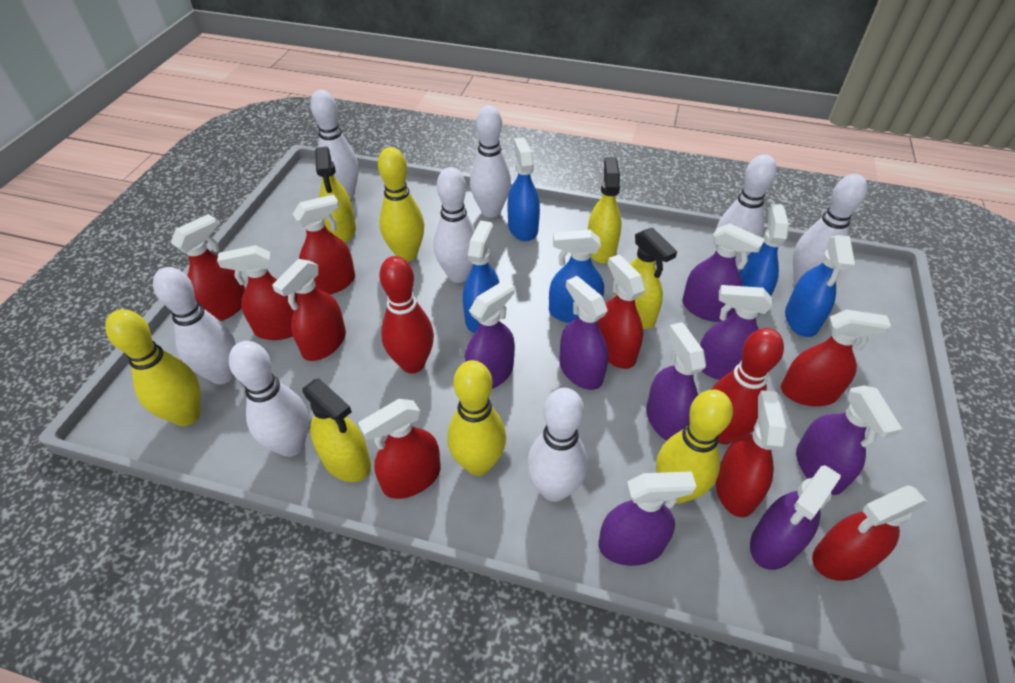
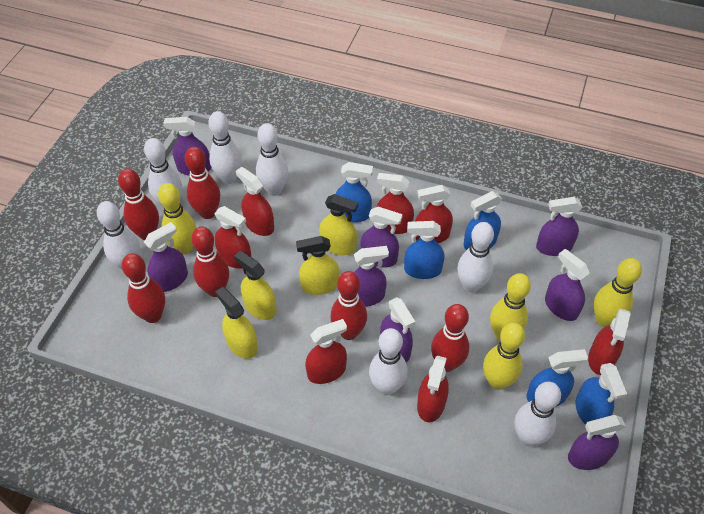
red bowling pin: 2 -> 6
red spray bottle: 9 -> 7
white bowling pin: 8 -> 7

